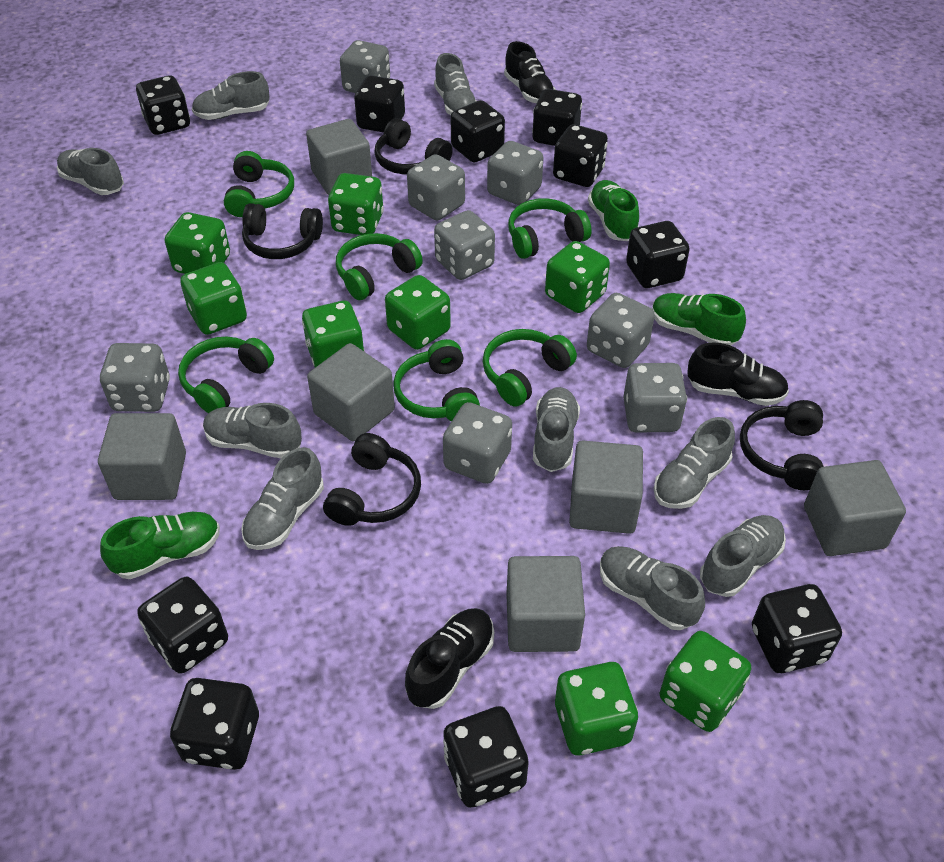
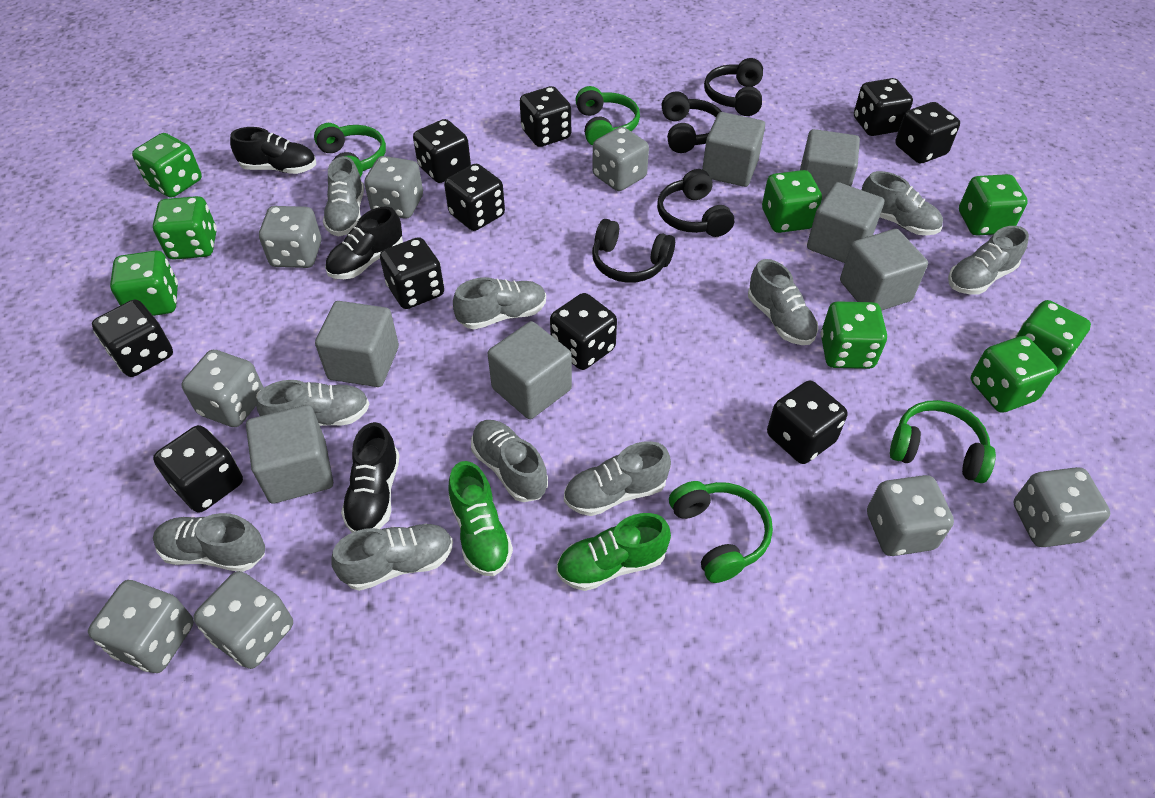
green headphones: 6 -> 4
green shoe: 3 -> 2
grey cube: 6 -> 7
grey shoe: 9 -> 10

